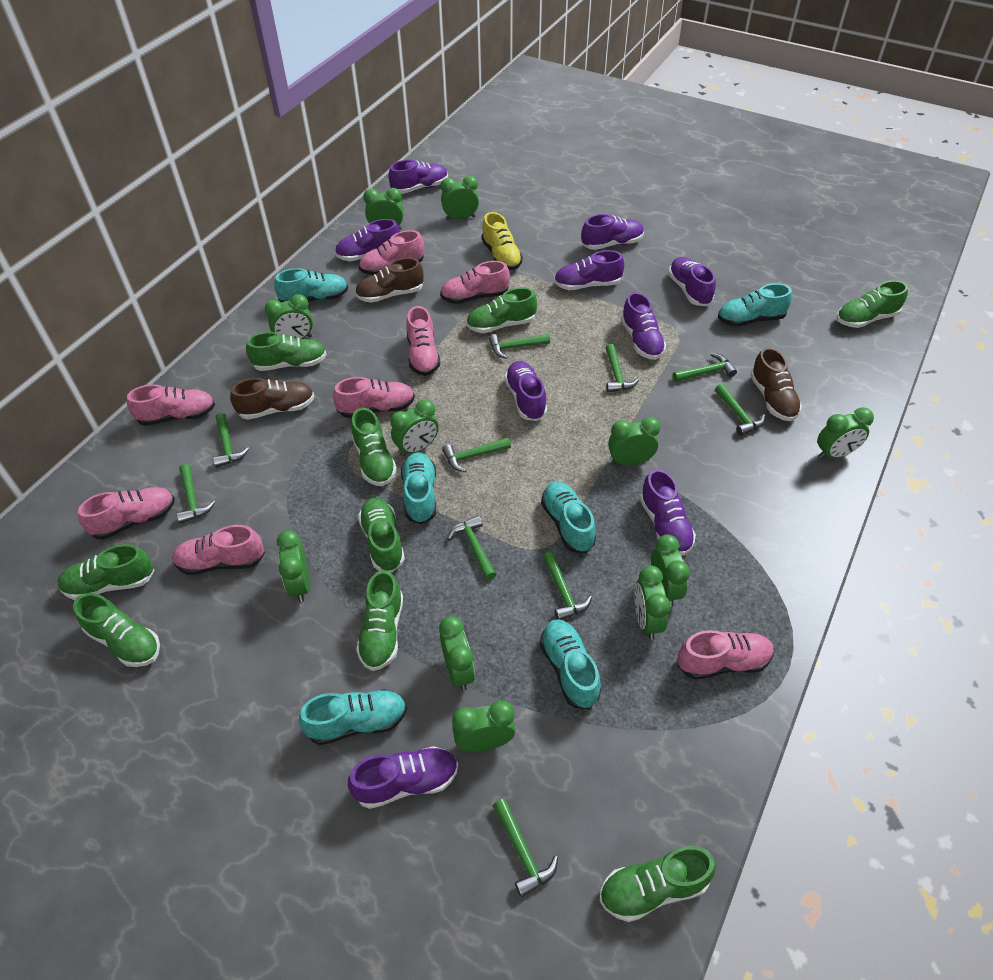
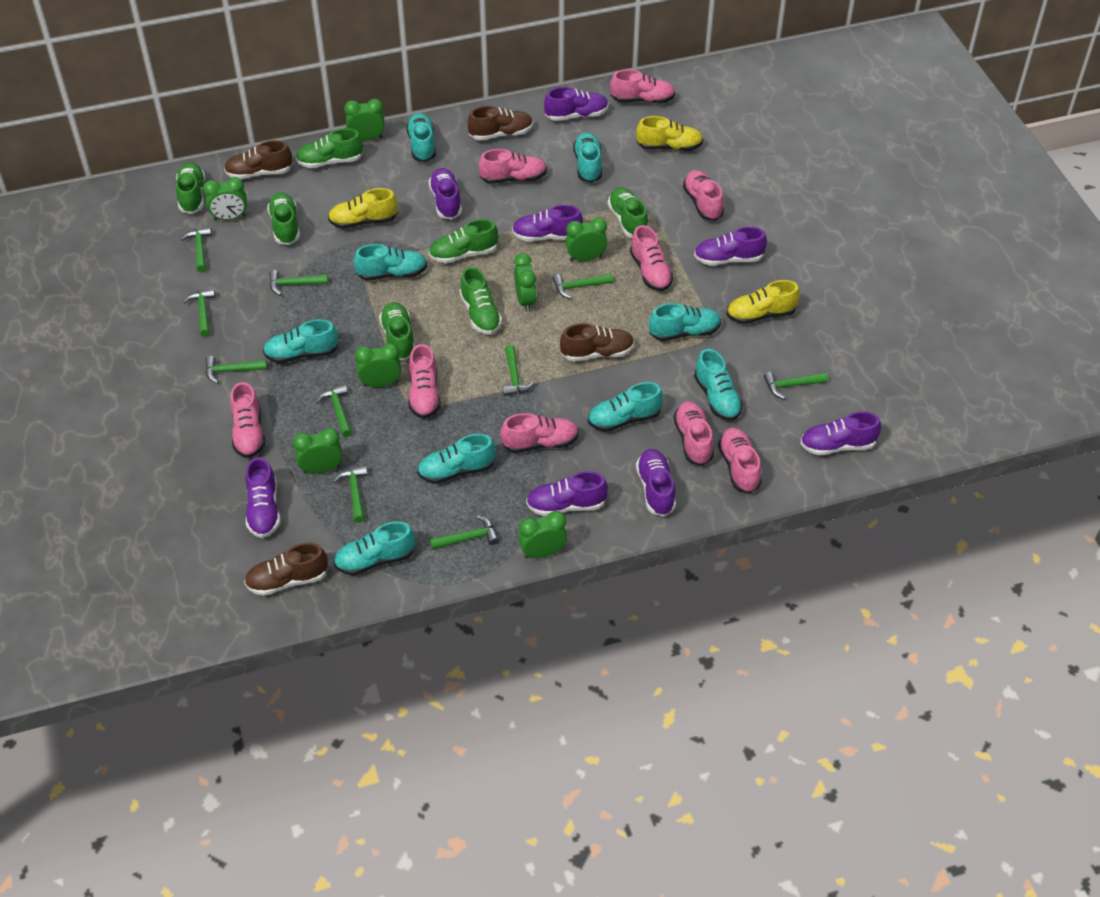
brown shoe: 3 -> 4
green clock: 11 -> 7
green shoe: 9 -> 7
pink shoe: 8 -> 9
purple shoe: 9 -> 8
turquoise shoe: 6 -> 9
yellow shoe: 1 -> 3

